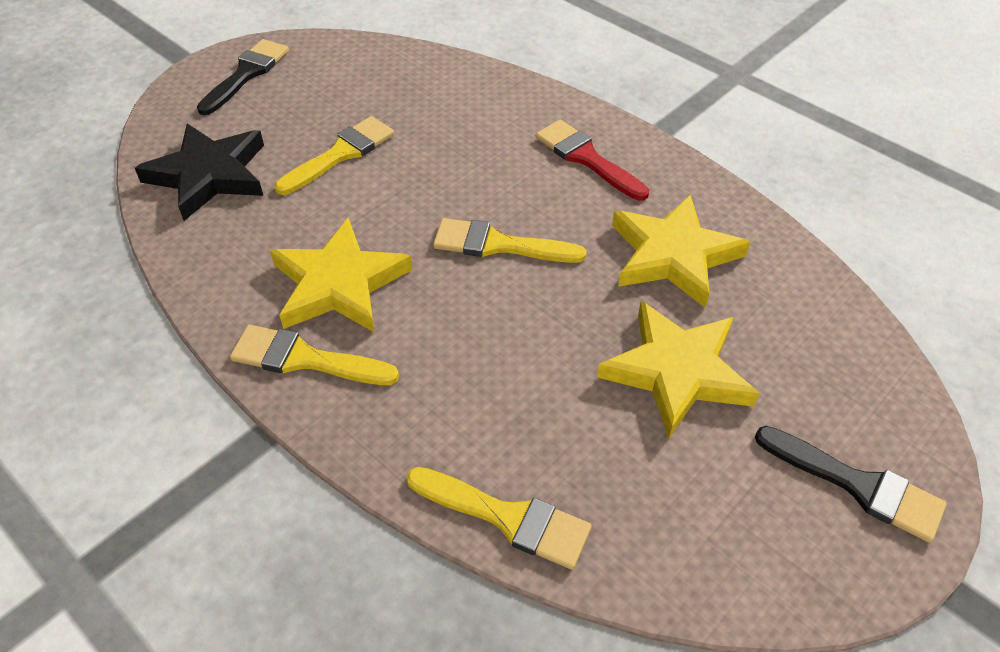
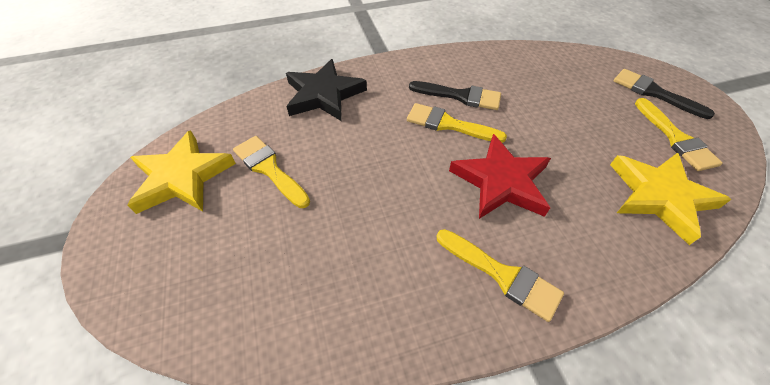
red brush: 1 -> 0
red star: 0 -> 1
yellow star: 3 -> 2

